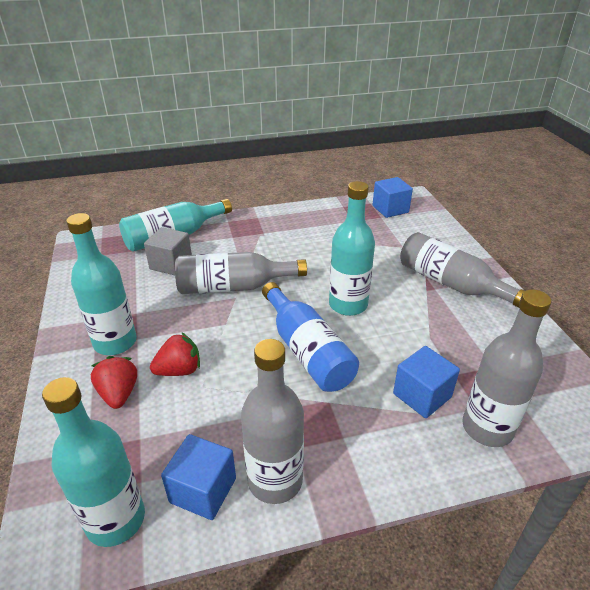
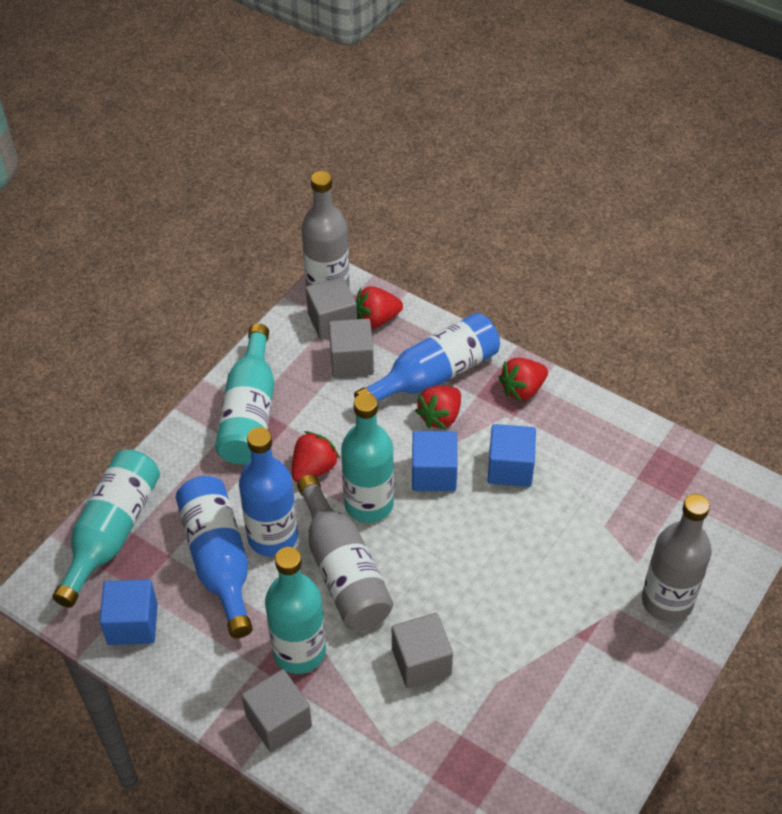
blue bottle: 1 -> 3
grey bottle: 4 -> 3
grey cube: 1 -> 4
red strawberry: 2 -> 4

